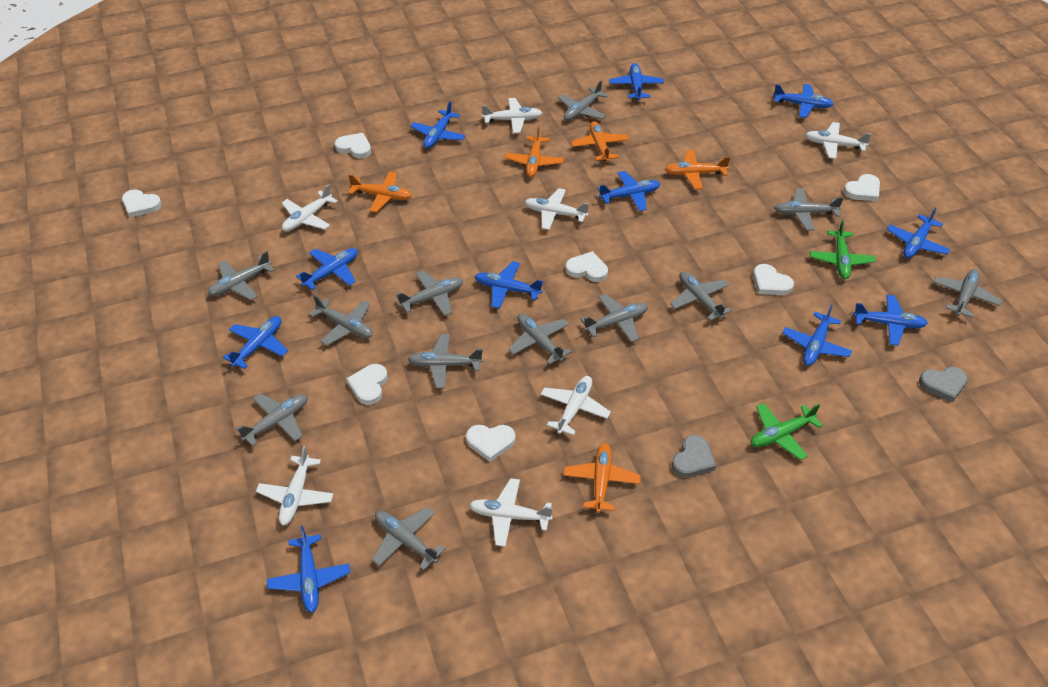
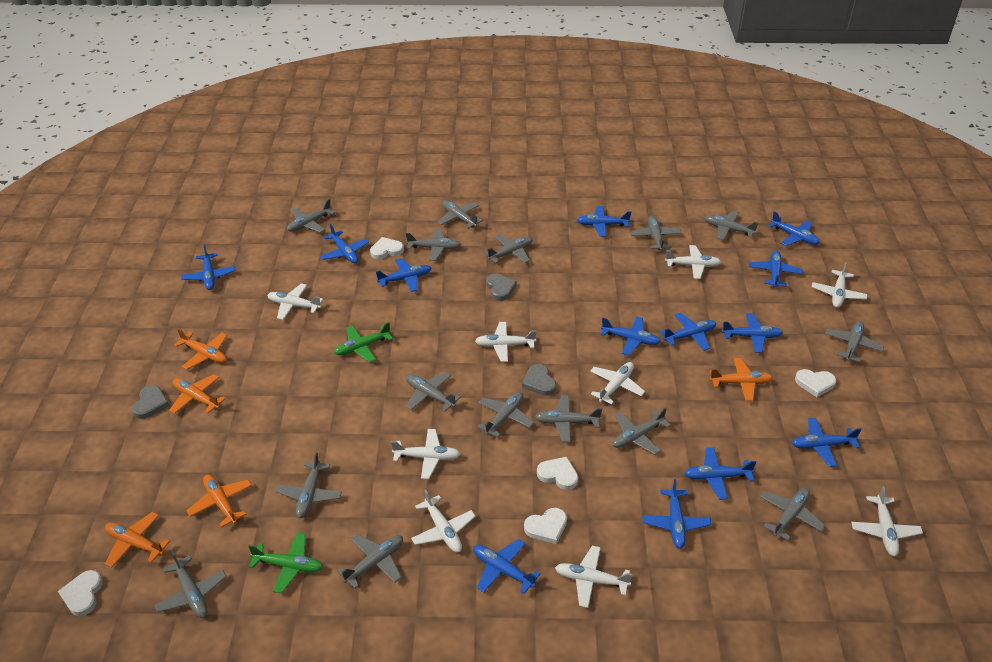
blue plane: 11 -> 13
grey heart: 2 -> 3
grey plane: 12 -> 15
white heart: 7 -> 5
white plane: 7 -> 9

